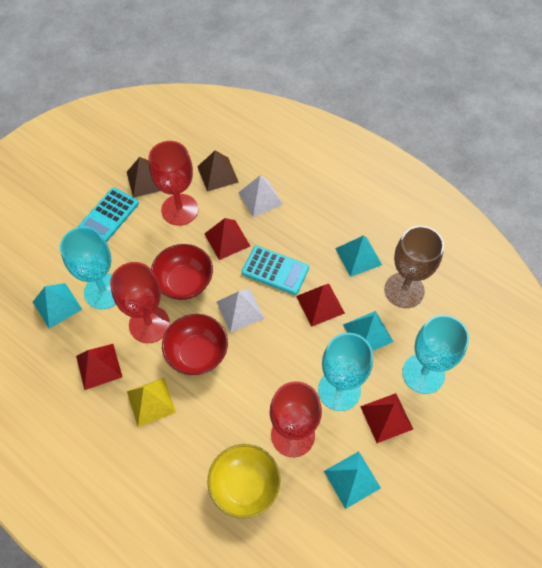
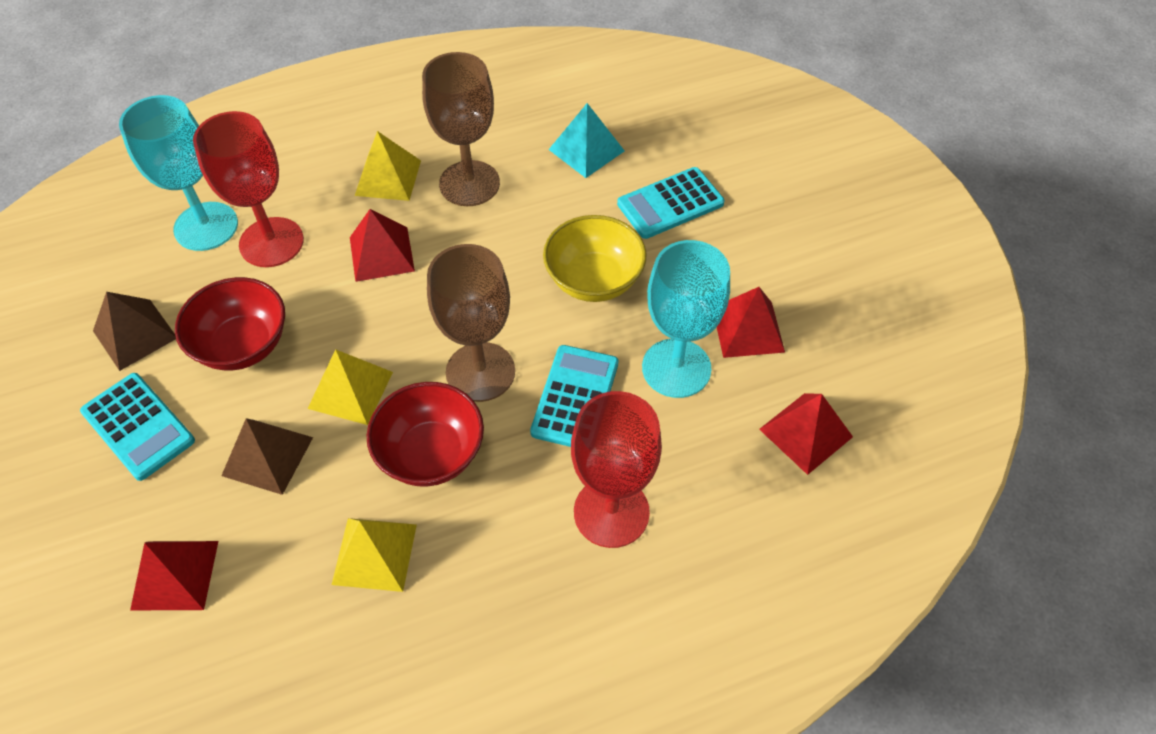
brown goblet: 1 -> 2
red goblet: 3 -> 2
turquoise calculator: 2 -> 3
turquoise goblet: 3 -> 2
turquoise pyramid: 4 -> 1
white pyramid: 2 -> 0
yellow pyramid: 1 -> 3

